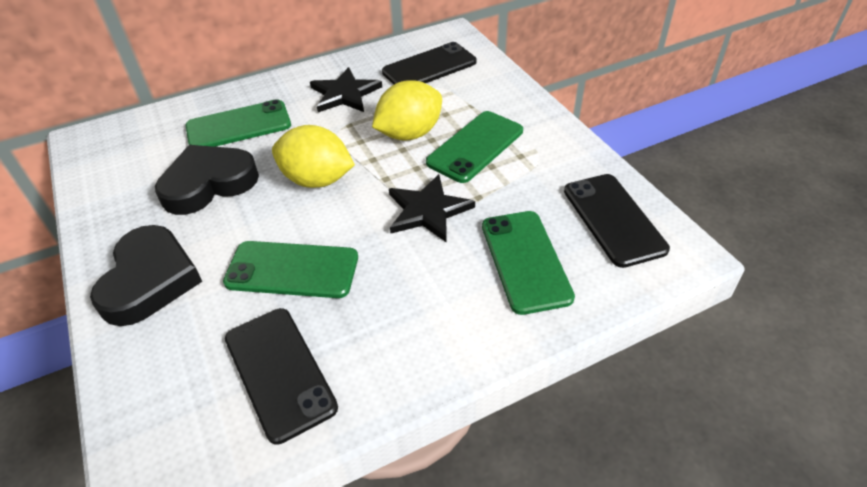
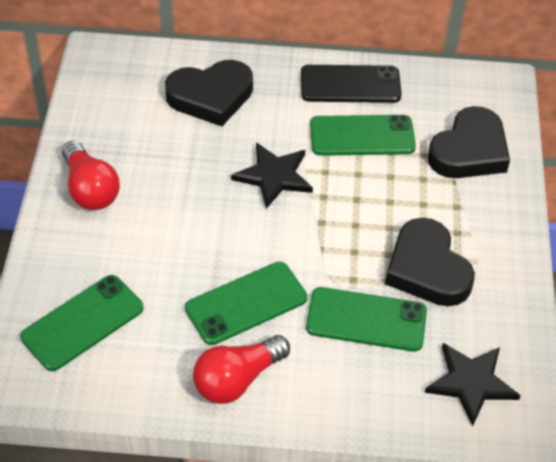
black heart: 2 -> 3
black phone: 3 -> 1
red light bulb: 0 -> 2
yellow lemon: 2 -> 0

